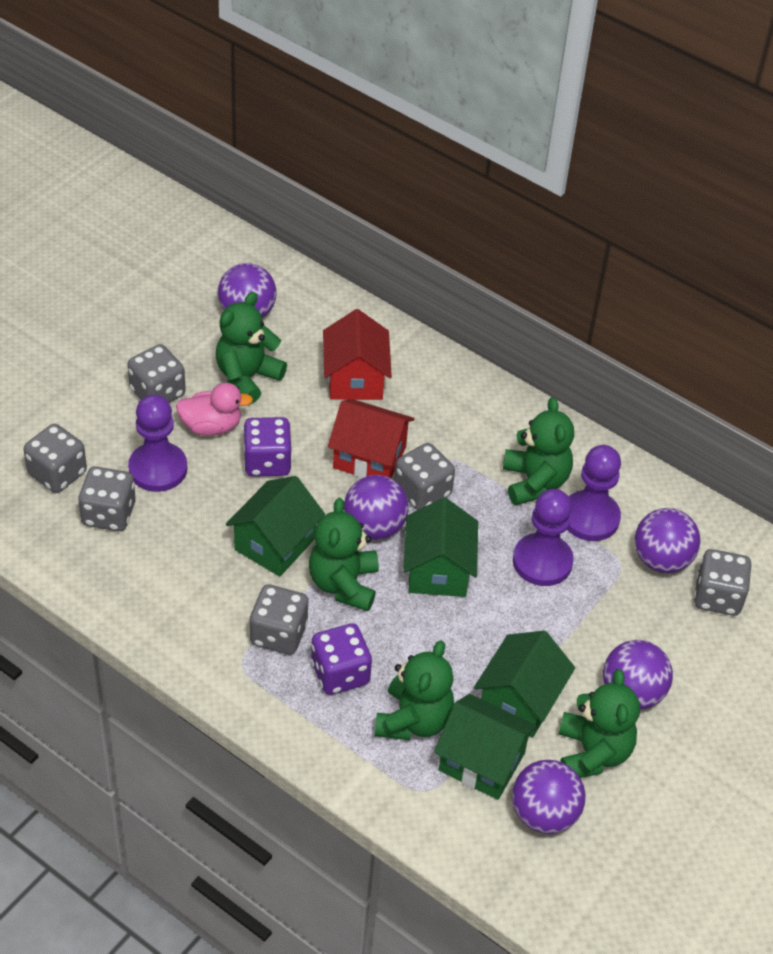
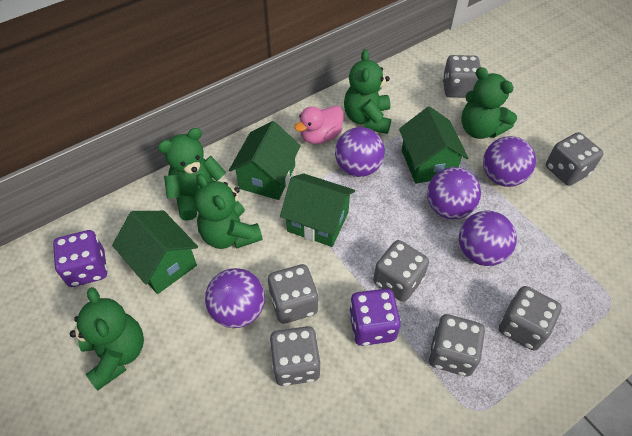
grey dice: 6 -> 7
purple pawn: 3 -> 0
red house: 2 -> 0

